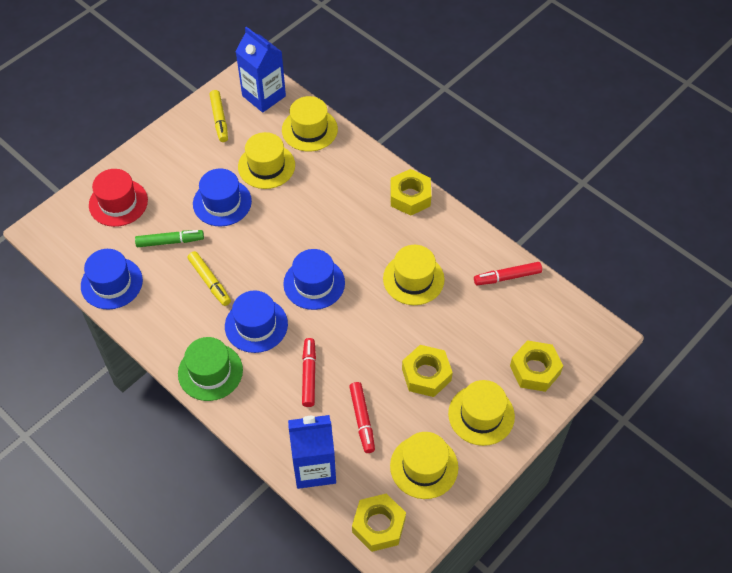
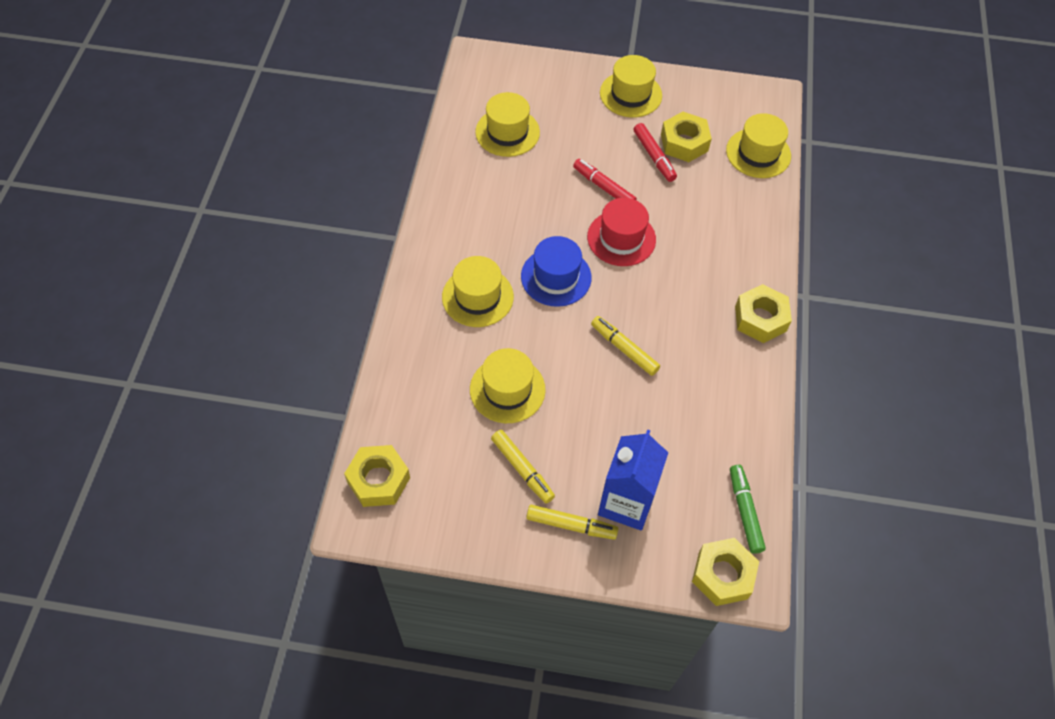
blue carton: 2 -> 1
blue hat: 4 -> 1
green hat: 1 -> 0
red marker: 3 -> 2
yellow marker: 2 -> 3

